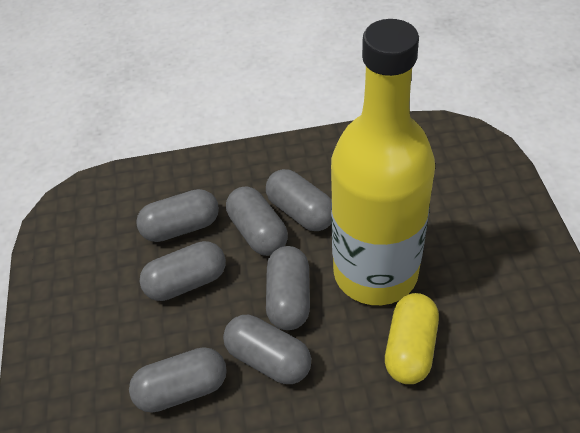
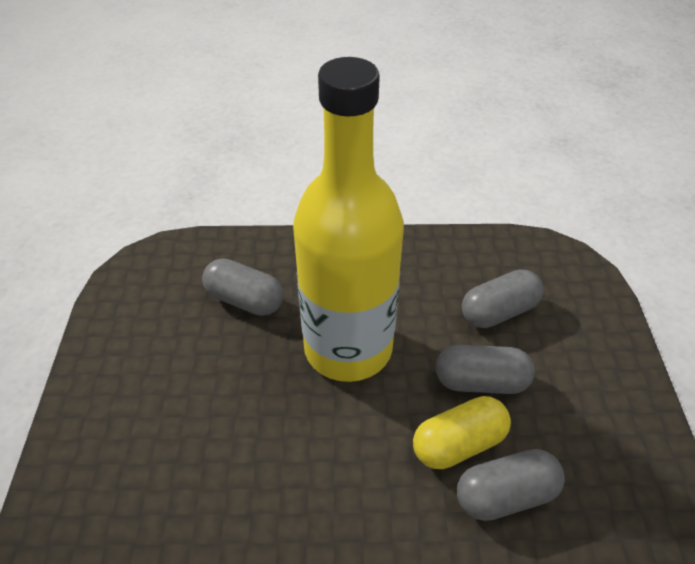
grey capsule: 7 -> 4

